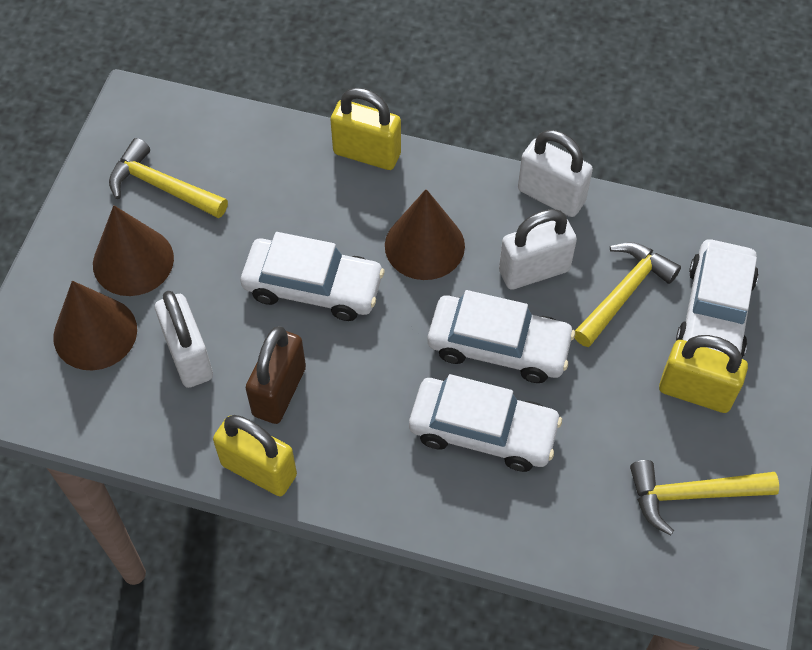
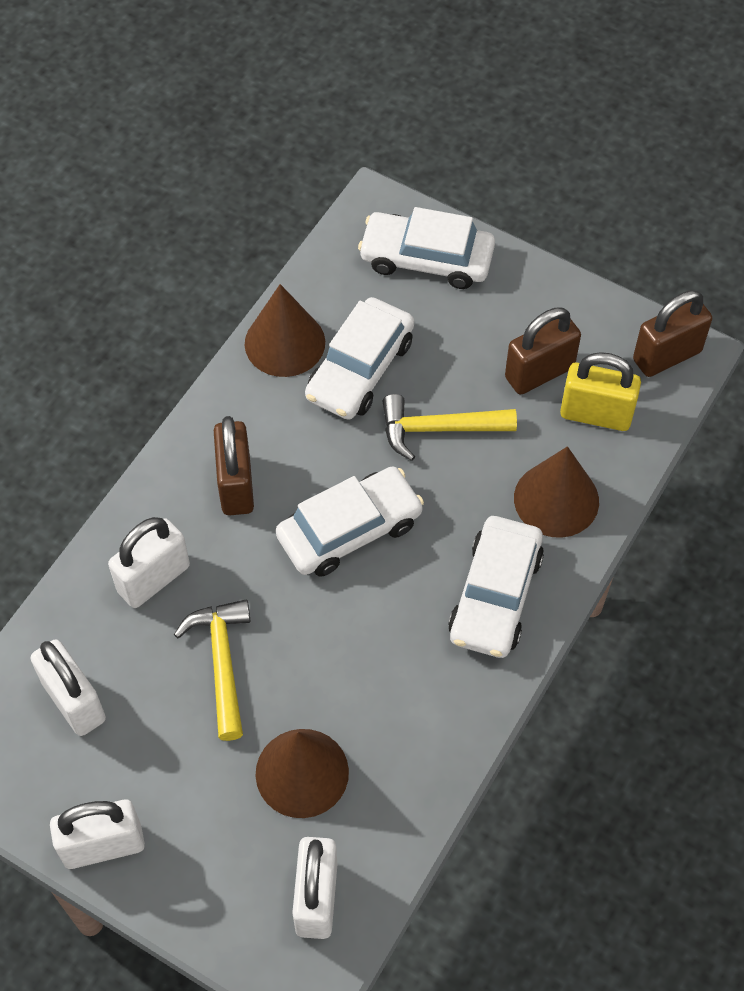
brown padlock: 1 -> 3
white padlock: 3 -> 4
yellow hammer: 3 -> 2
yellow padlock: 3 -> 1

